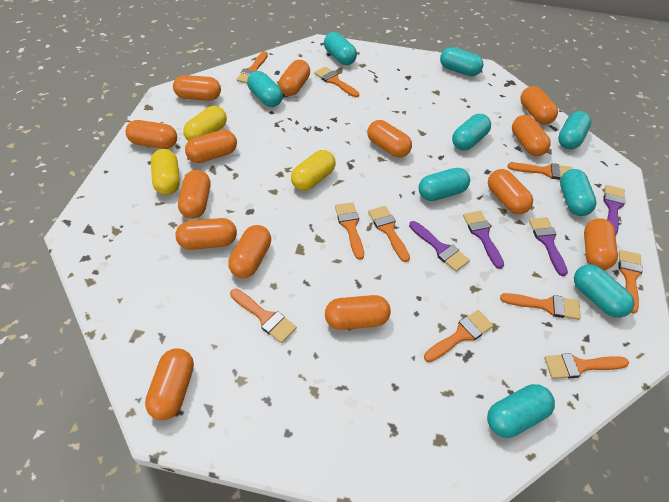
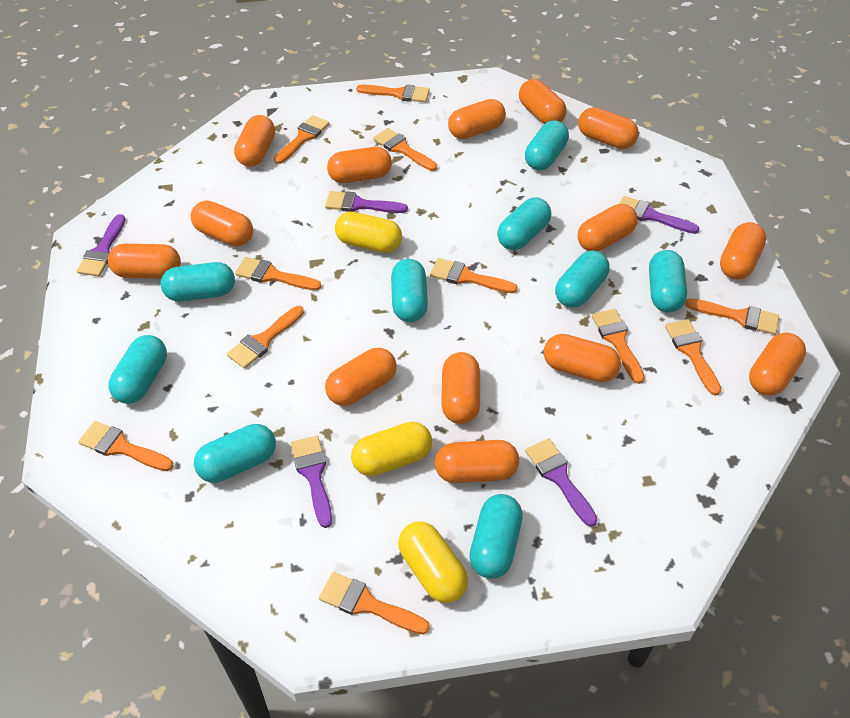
orange brush: 10 -> 11
purple brush: 4 -> 5

